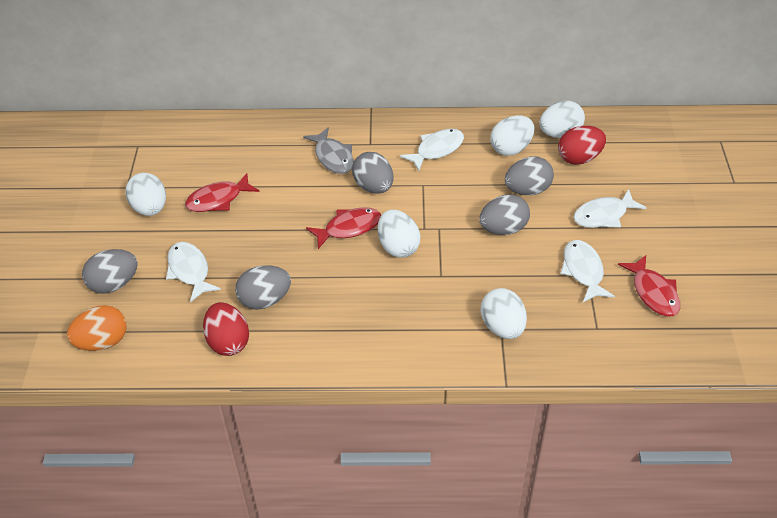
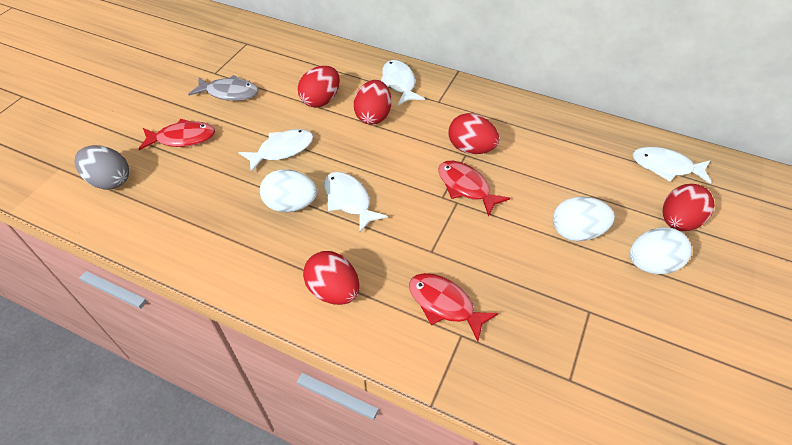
grey egg: 5 -> 1
orange egg: 1 -> 0
red egg: 2 -> 5
white egg: 5 -> 3

